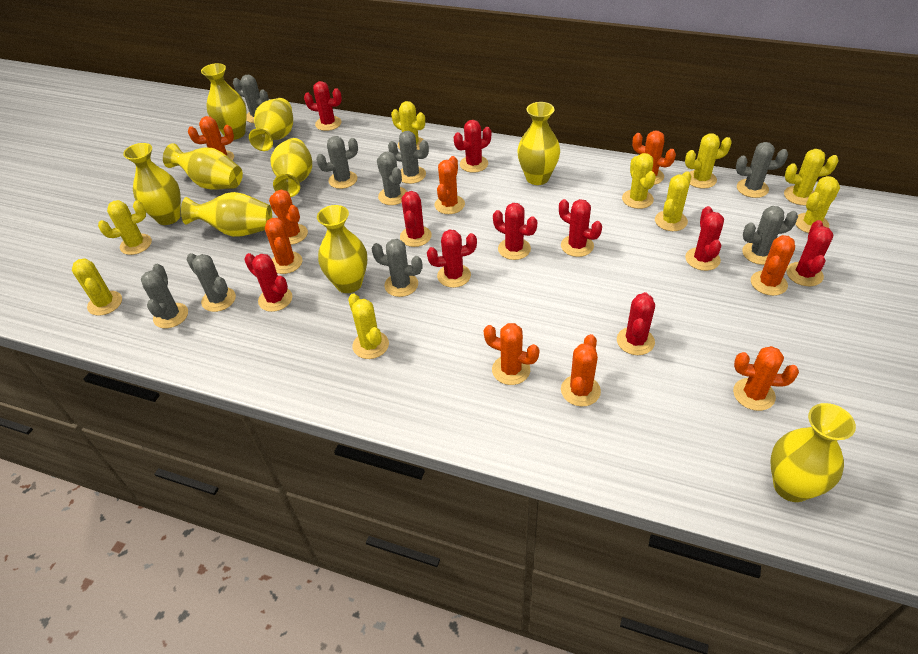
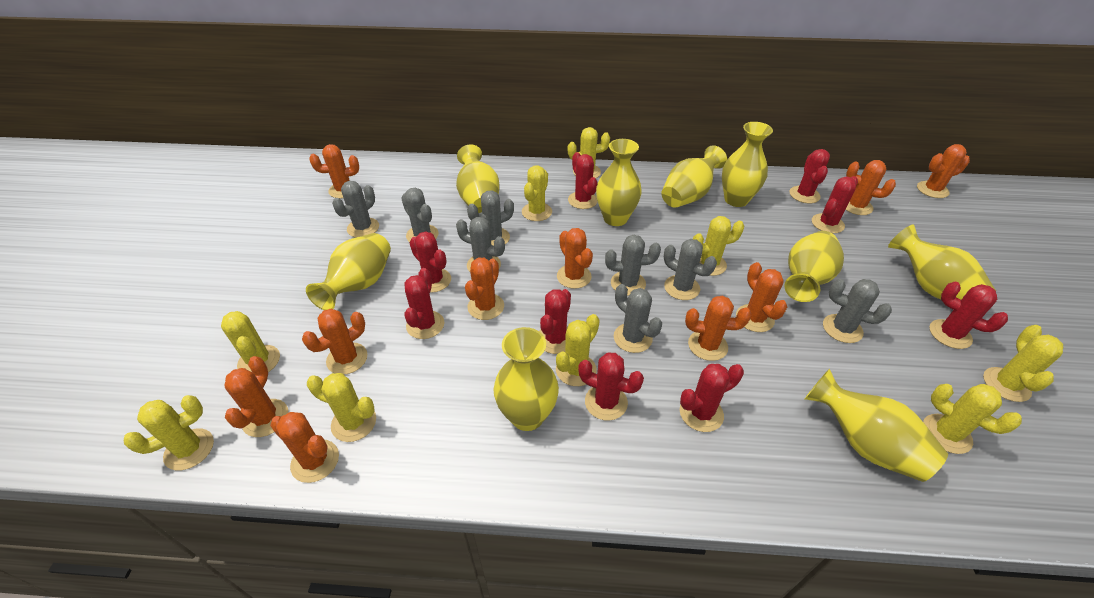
grey cactus: 9 -> 8
orange cactus: 9 -> 10
red cactus: 10 -> 9

